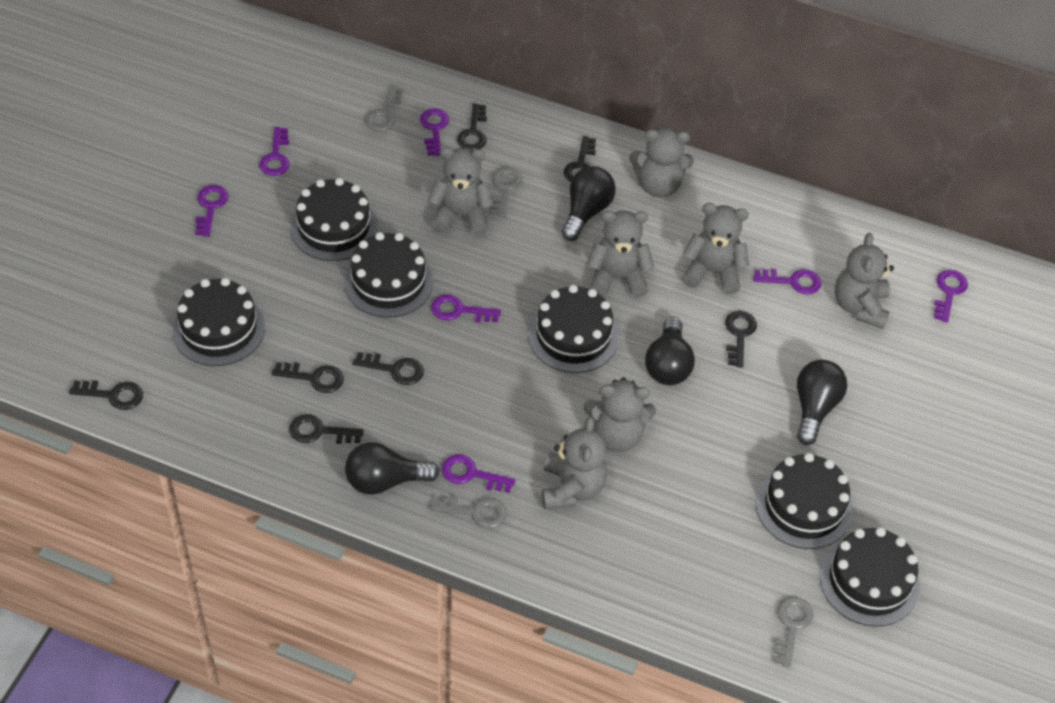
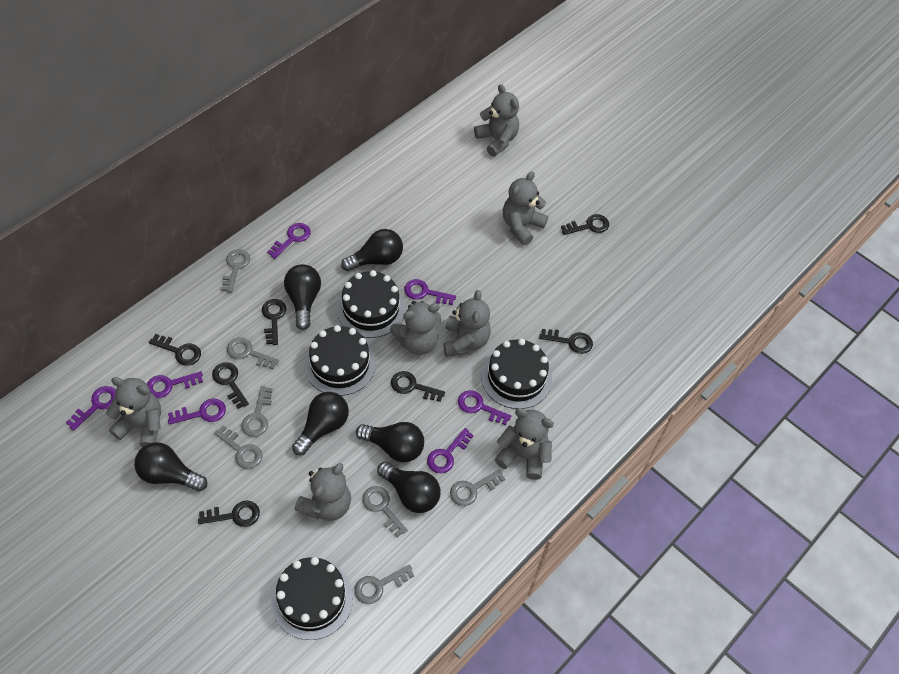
black cake: 6 -> 4
black light bulb: 4 -> 6
grey key: 4 -> 7

